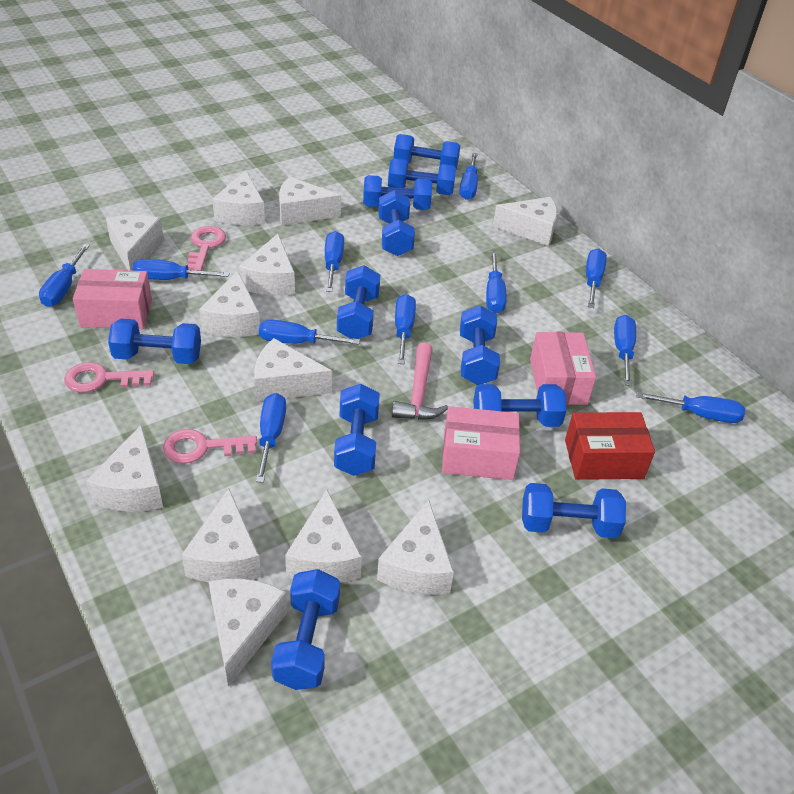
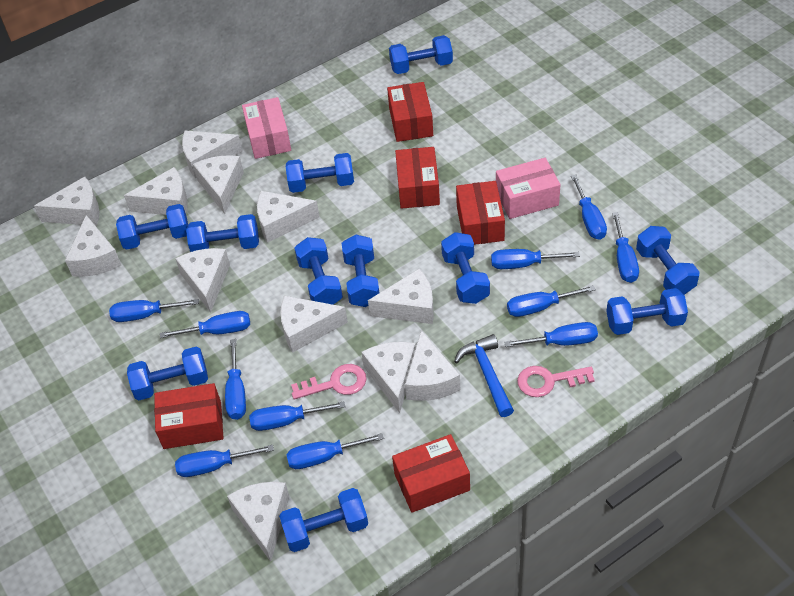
blue hammer: 0 -> 1
pink box: 3 -> 2
pink hammer: 1 -> 0
pink key: 3 -> 2
red box: 1 -> 5

